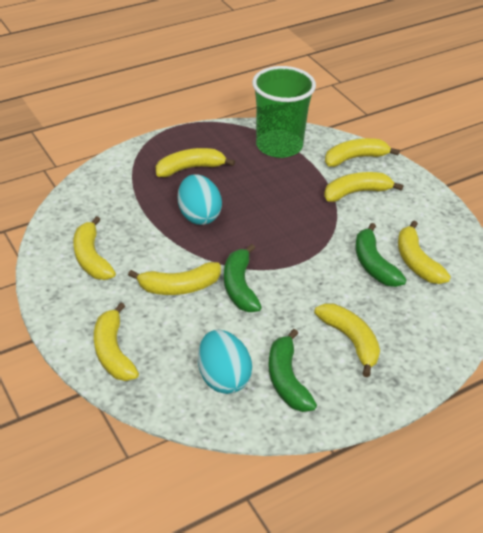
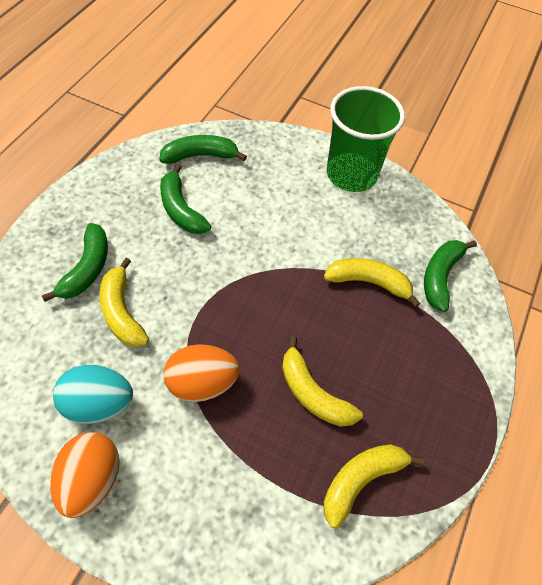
green banana: 3 -> 4
orange egg: 0 -> 2
turquoise egg: 2 -> 1
yellow banana: 8 -> 4

